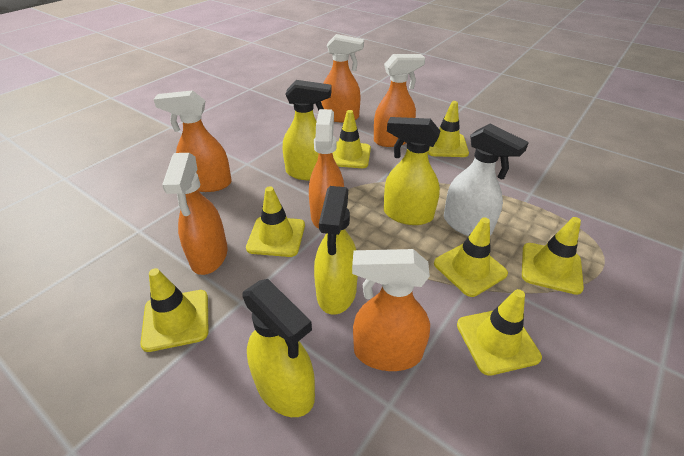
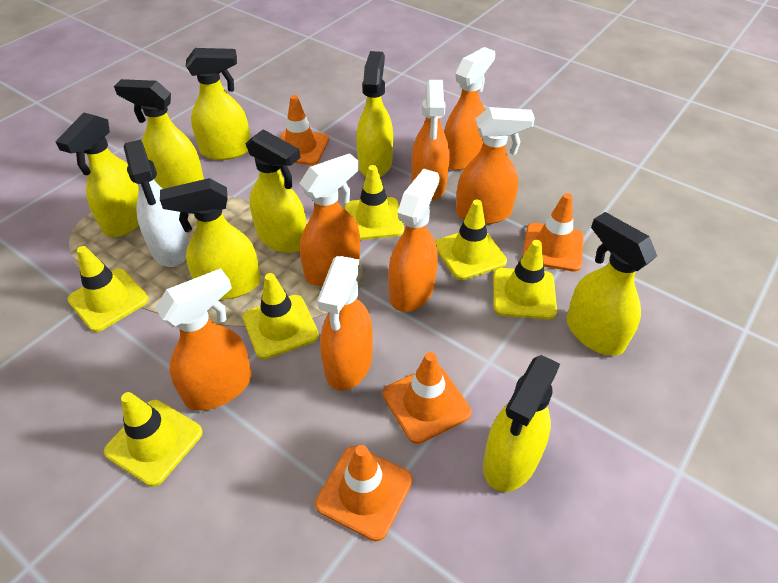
orange spray bottle: 6 -> 7
orange traffic cone: 0 -> 4
yellow spray bottle: 4 -> 8
yellow traffic cone: 7 -> 6

